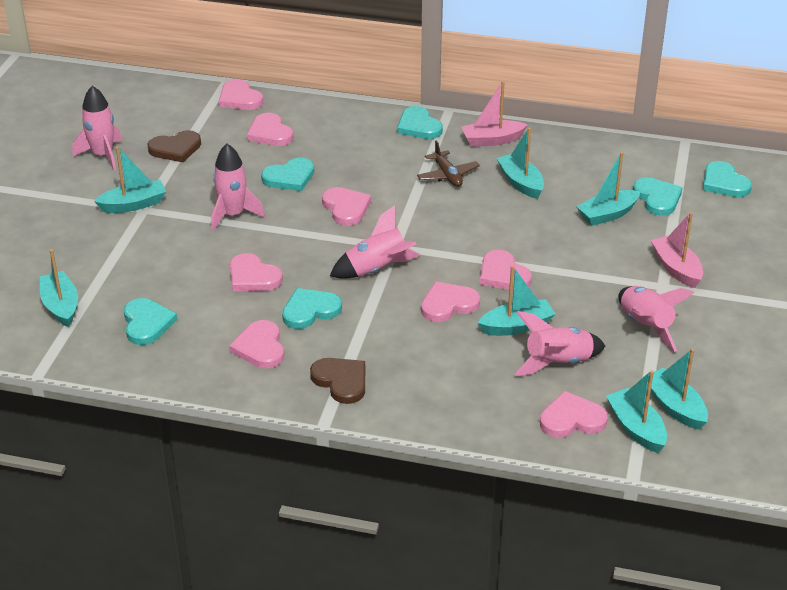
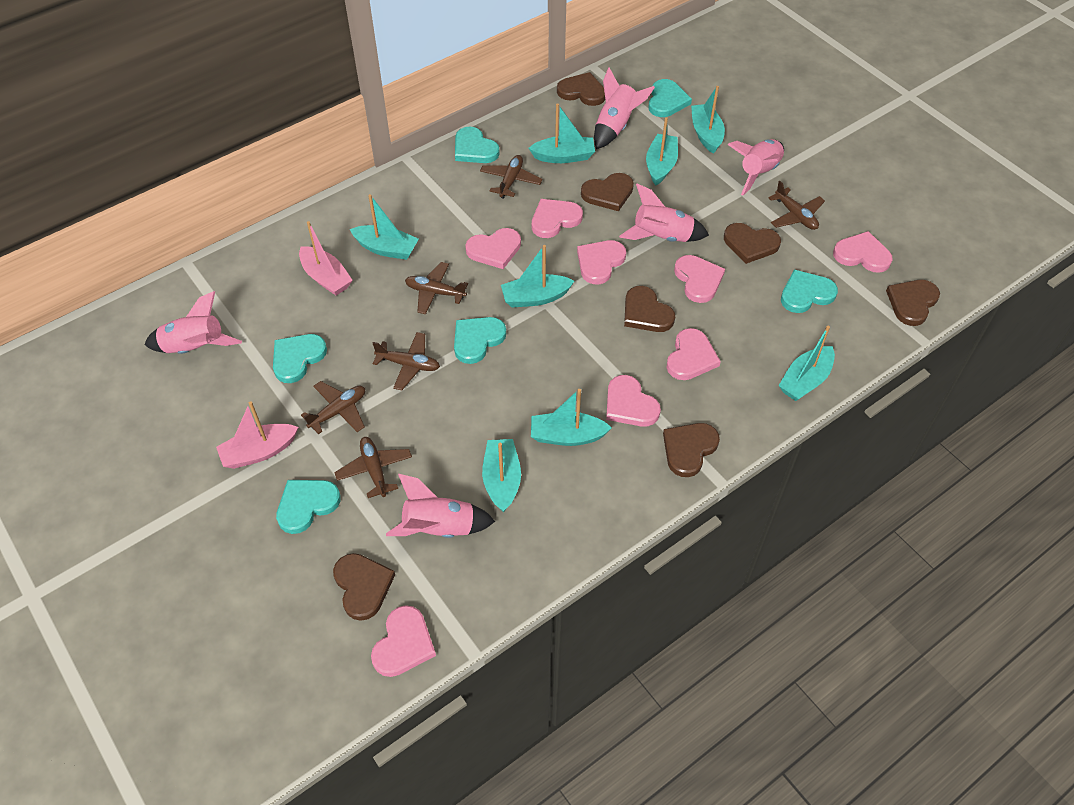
brown heart: 2 -> 7
brown plane: 1 -> 6
turquoise boat: 7 -> 8

